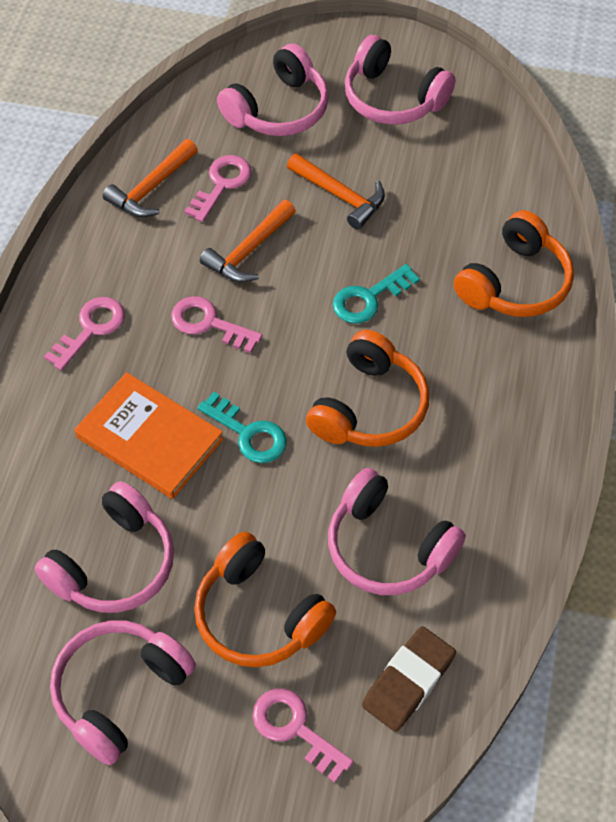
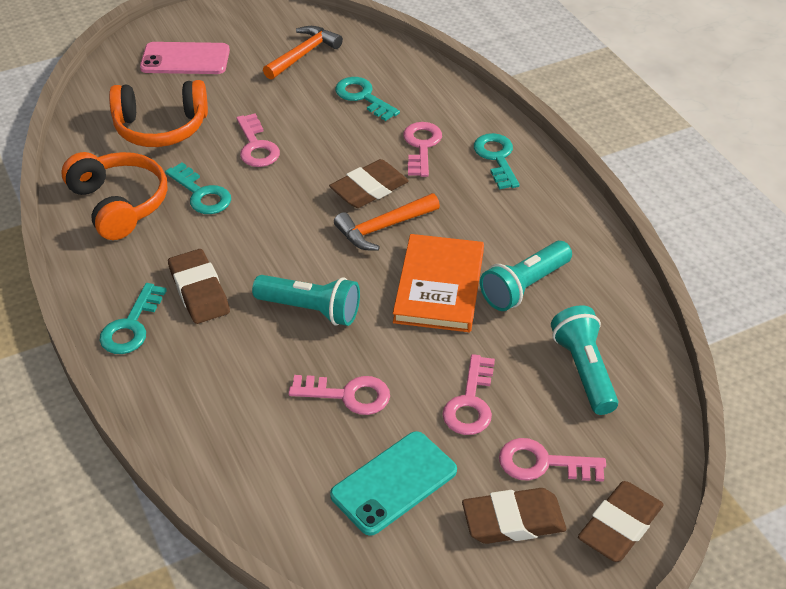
brown eraser: 1 -> 4
orange hammer: 3 -> 2
orange headphones: 3 -> 2
pink headphones: 5 -> 0
pink key: 4 -> 5
pink phone: 0 -> 1
turquoise flashlight: 0 -> 3
turquoise key: 2 -> 4
turquoise phone: 0 -> 1

